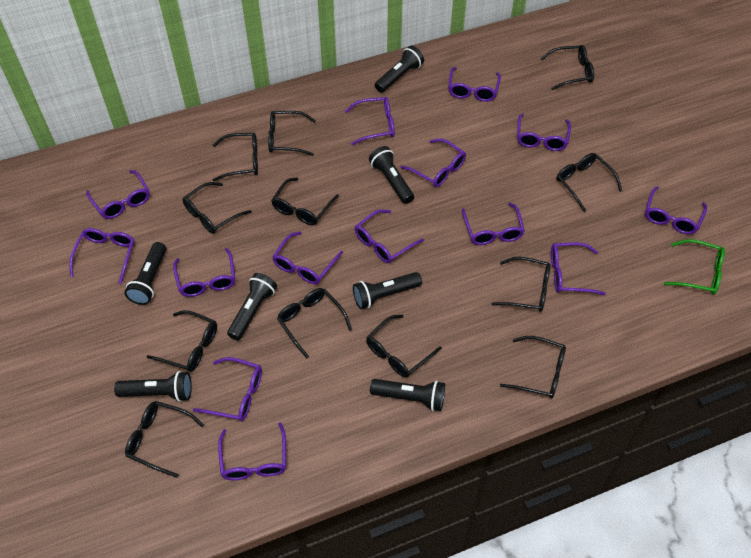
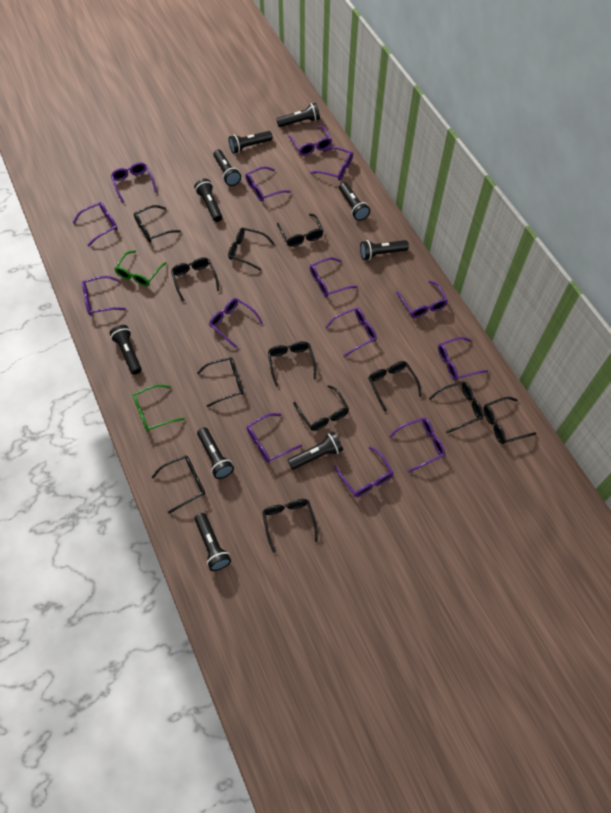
black flashlight: 7 -> 10
green glasses: 1 -> 2

